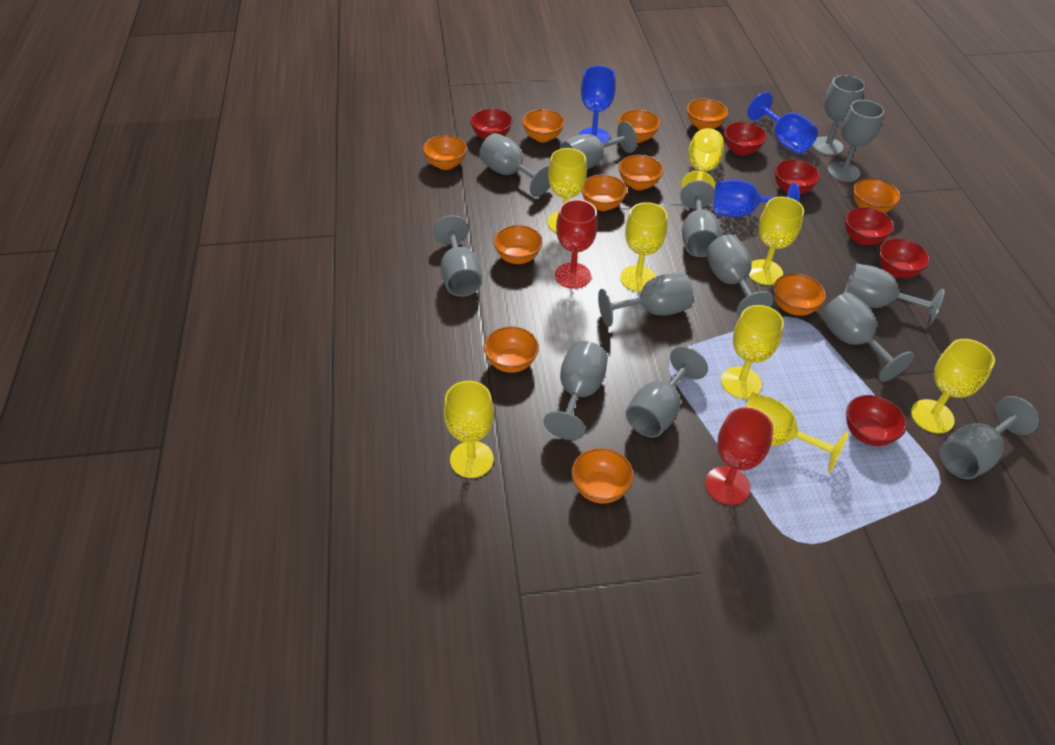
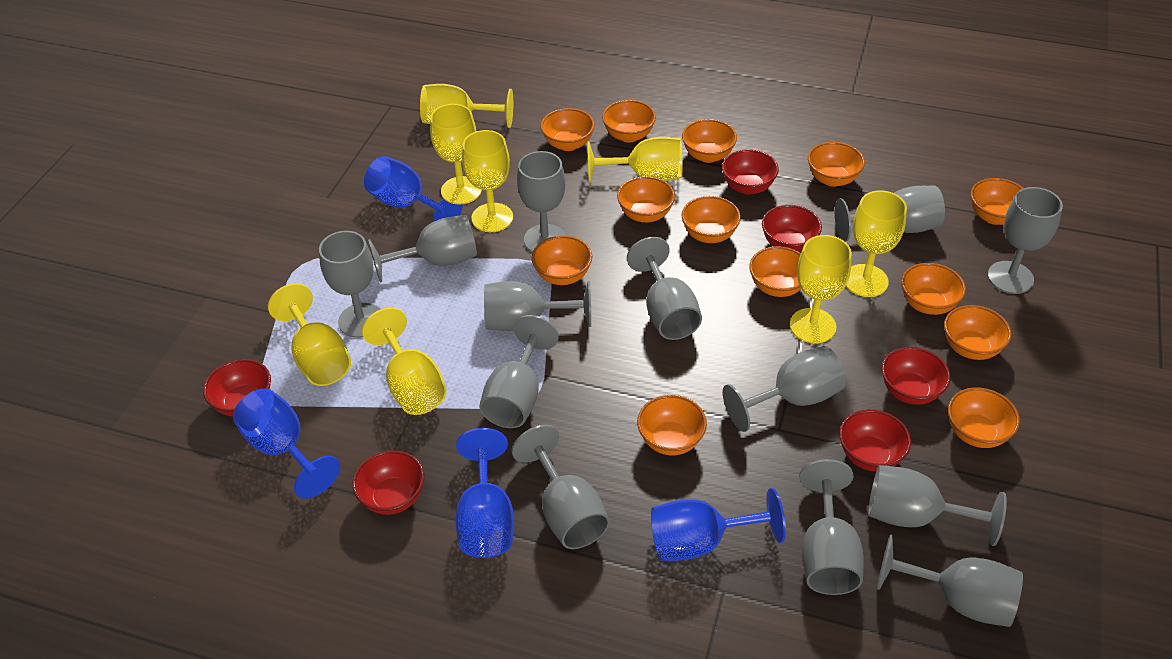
blue goblet: 3 -> 4
orange bowl: 11 -> 13
red goblet: 2 -> 0

